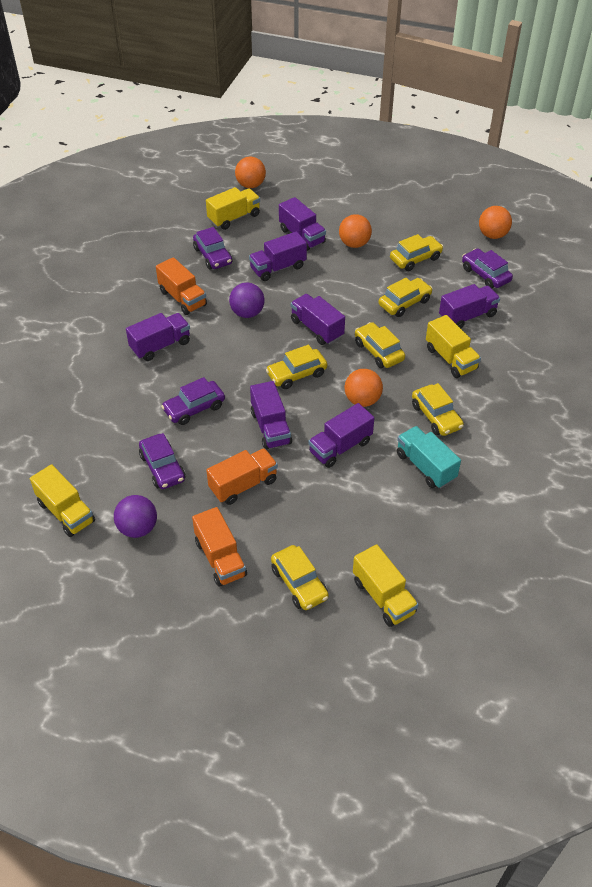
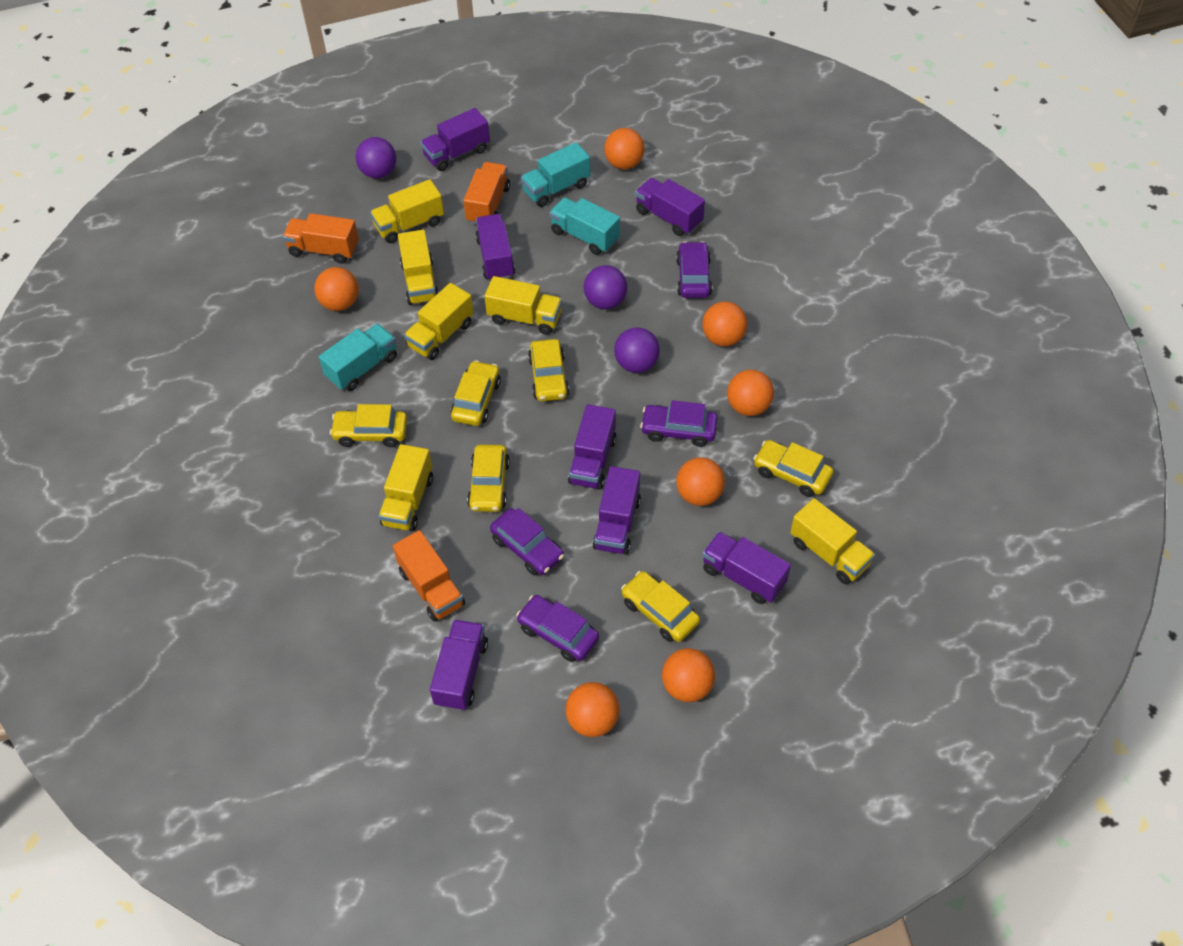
orange ball: 4 -> 7
purple ball: 2 -> 3
turquoise truck: 1 -> 3
yellow truck: 4 -> 6

